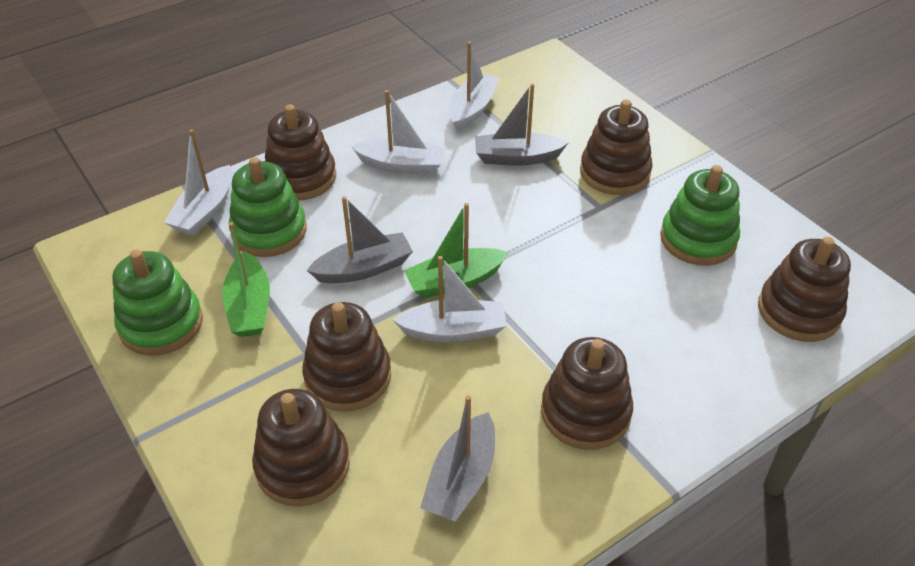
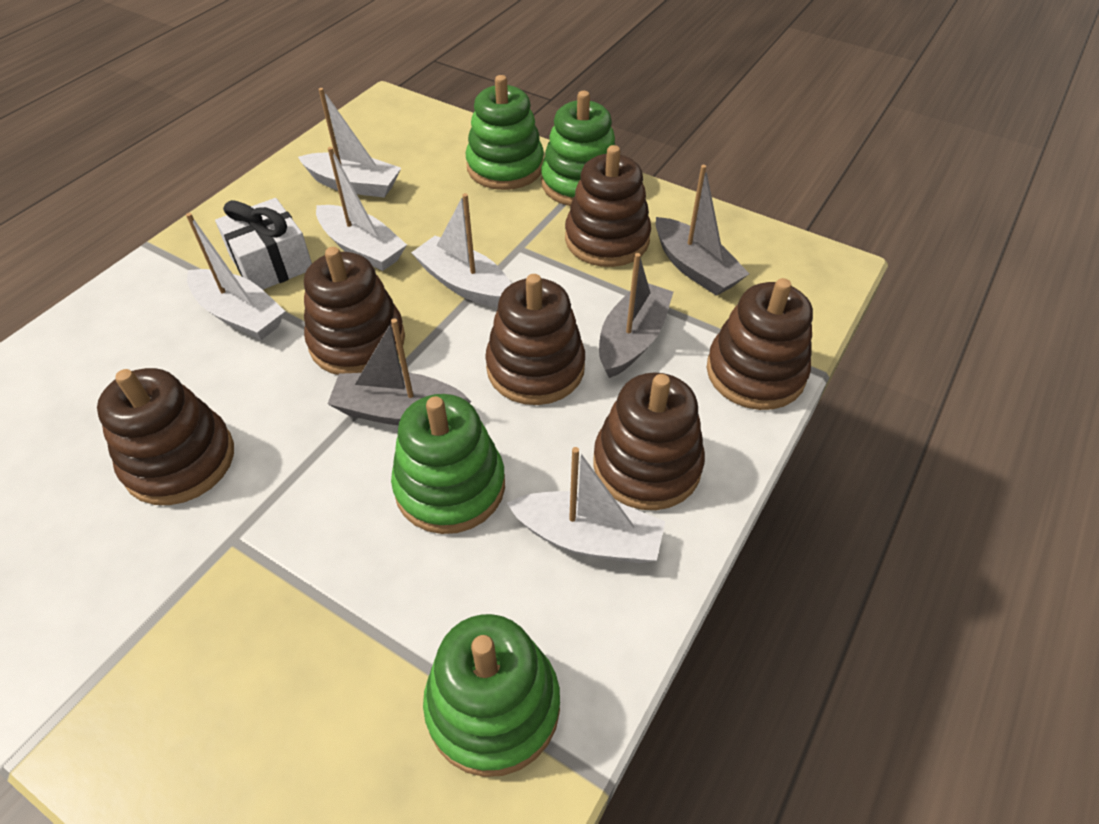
green boat: 2 -> 0
green stacking toy: 3 -> 4
white boat: 4 -> 5
white gift: 0 -> 1

